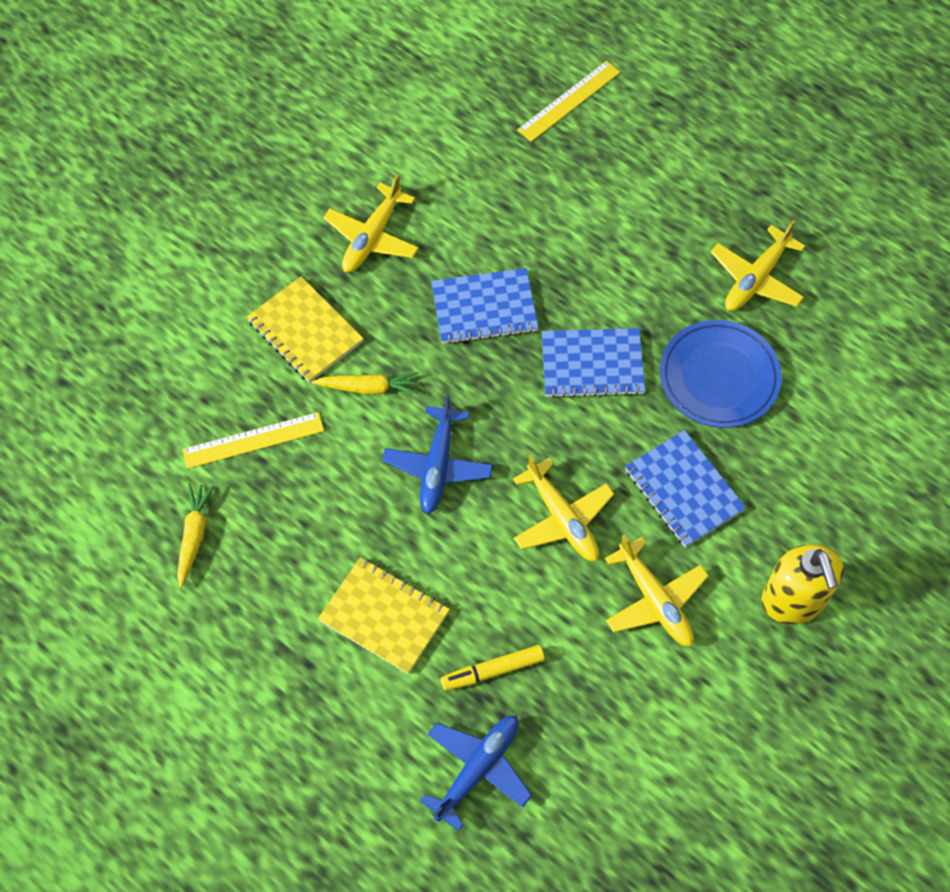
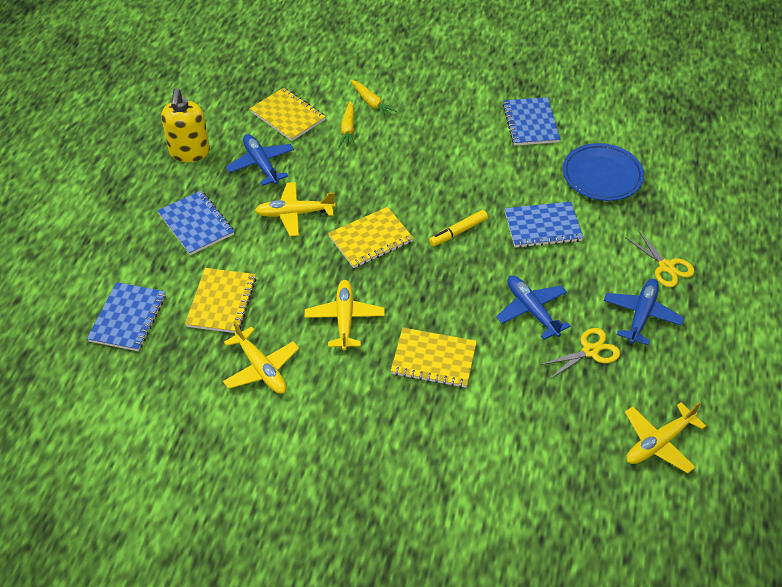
blue notebook: 3 -> 4
blue plane: 2 -> 3
yellow notebook: 2 -> 4
yellow ruler: 2 -> 0
yellow scissors: 0 -> 2

